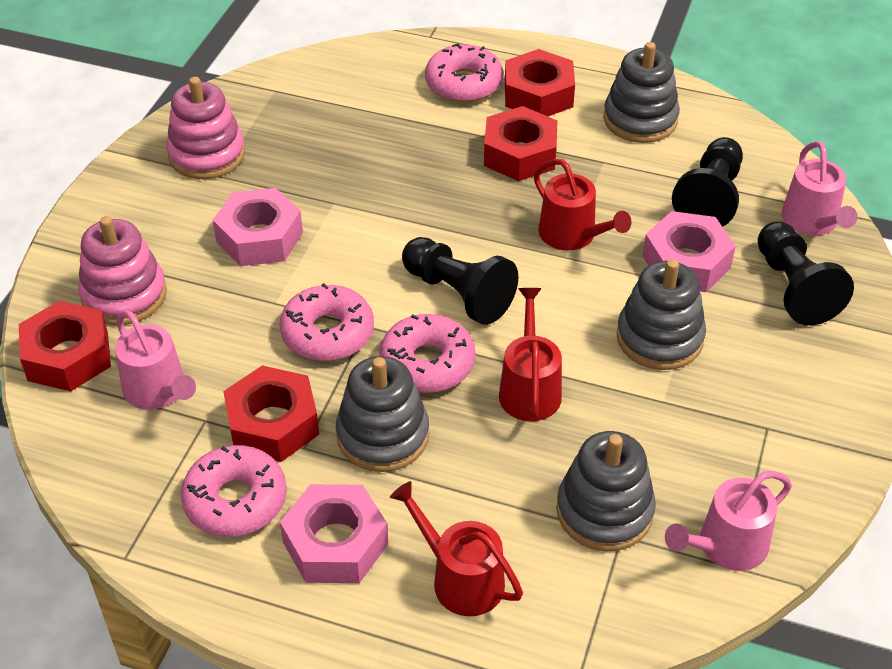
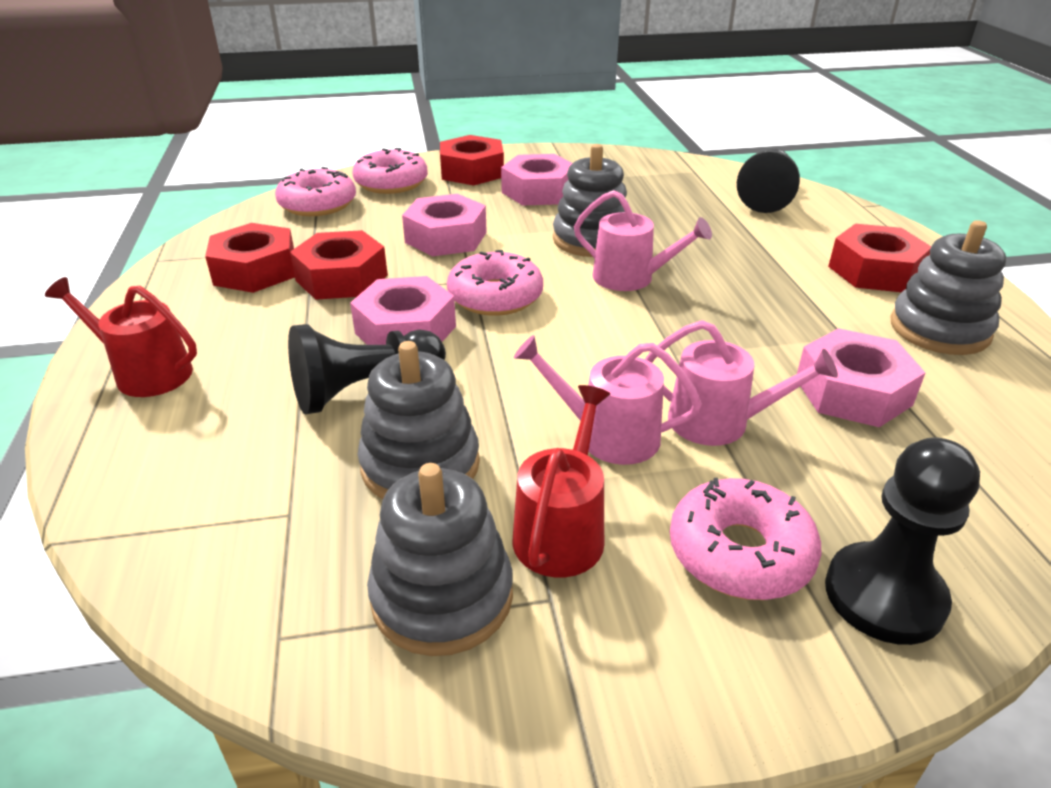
pink nut: 3 -> 4
pink stacking toy: 2 -> 0
red watering can: 3 -> 2

